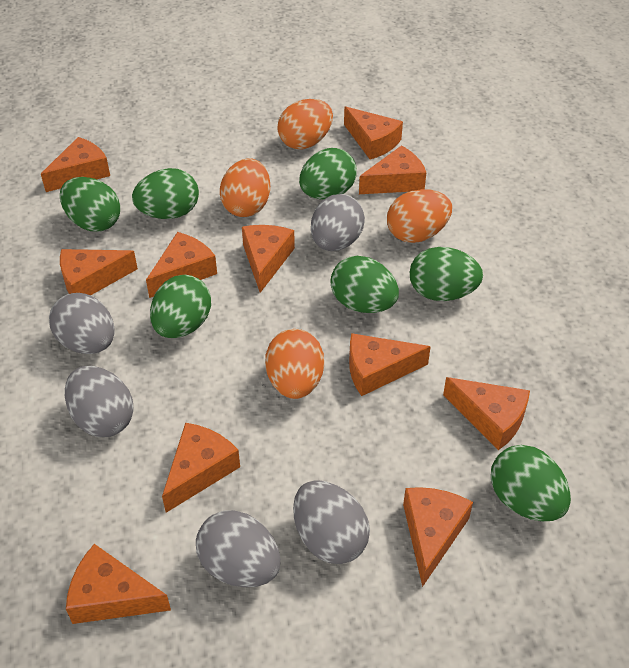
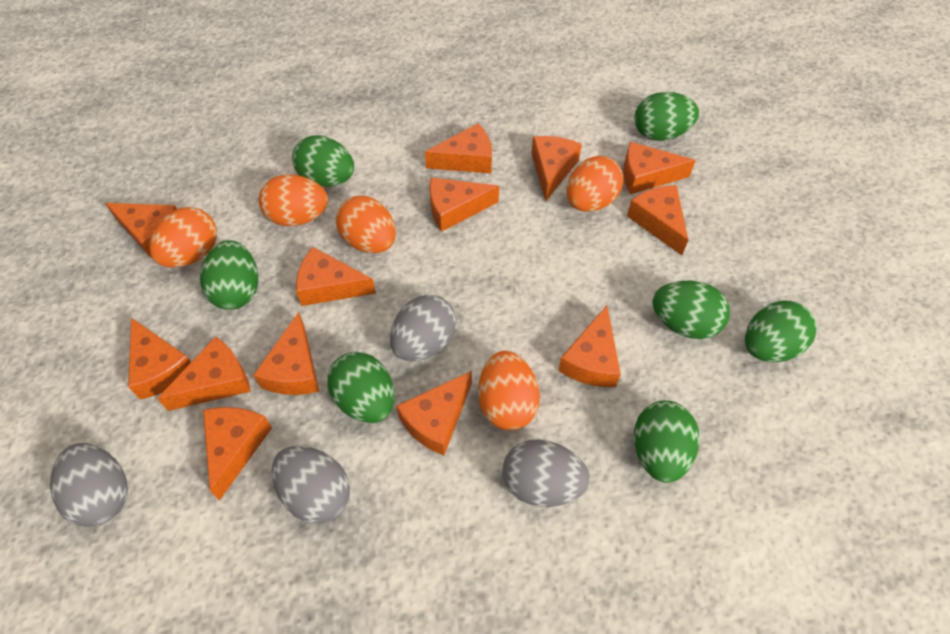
grey egg: 5 -> 4
orange cheese: 11 -> 13
orange egg: 4 -> 5

